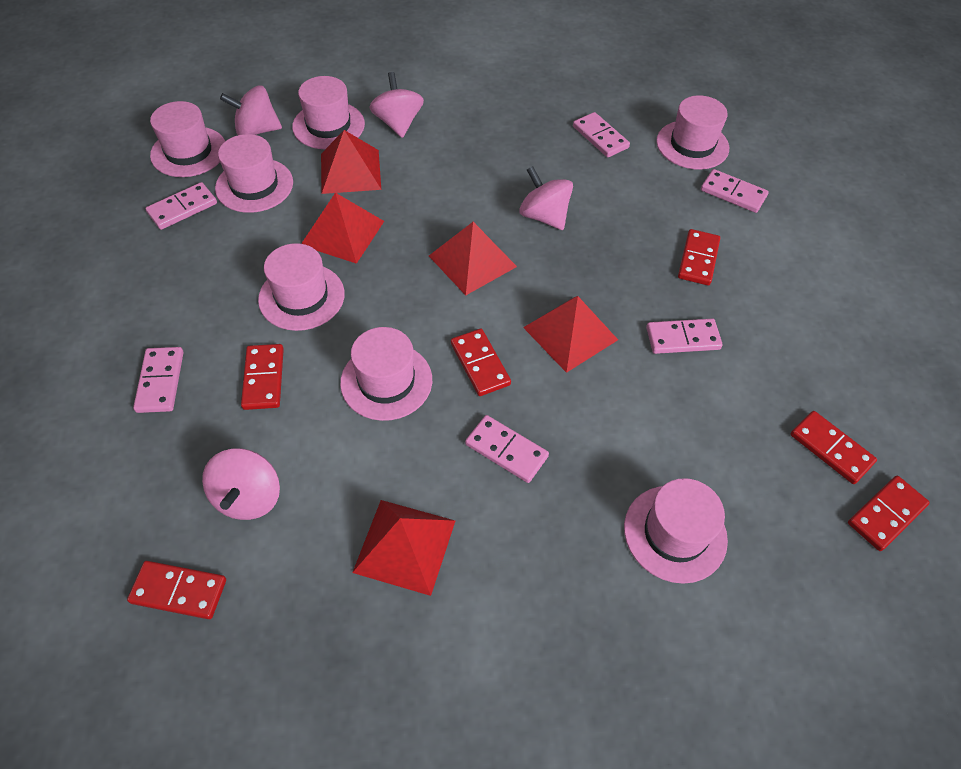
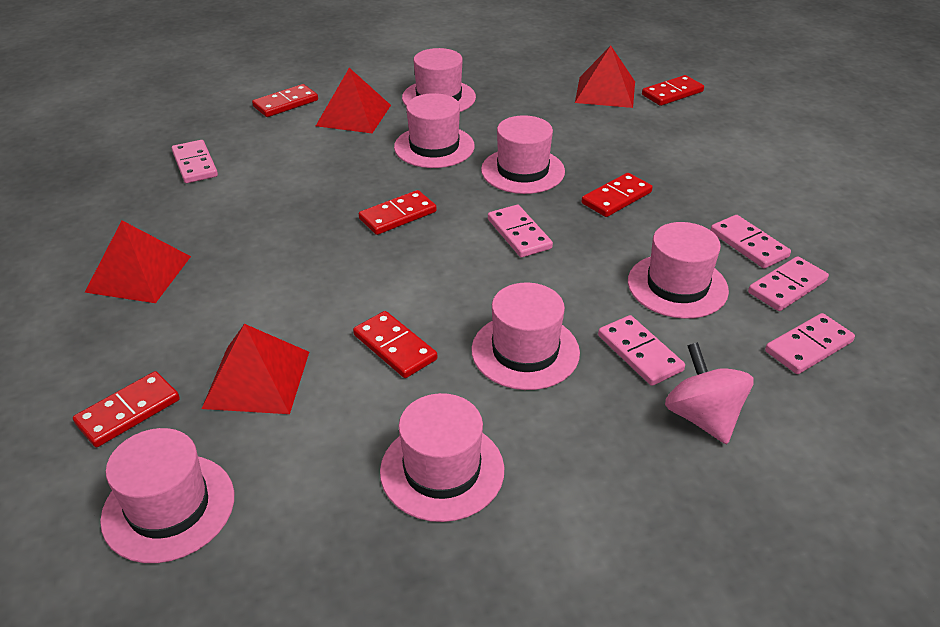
pink spinning top: 4 -> 1
red pyramid: 5 -> 4

